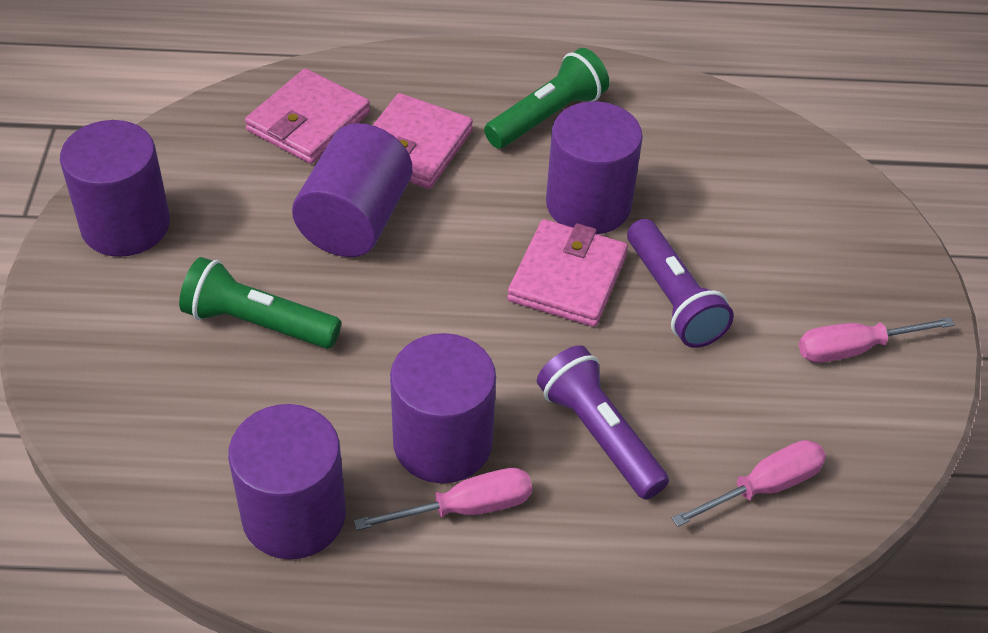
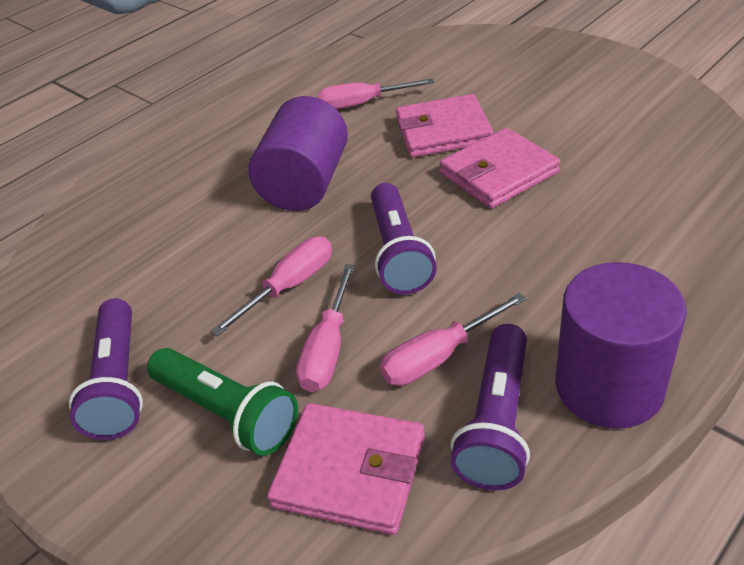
green flashlight: 2 -> 1
pink screwdriver: 3 -> 4
purple cylinder: 5 -> 2
purple flashlight: 2 -> 3

